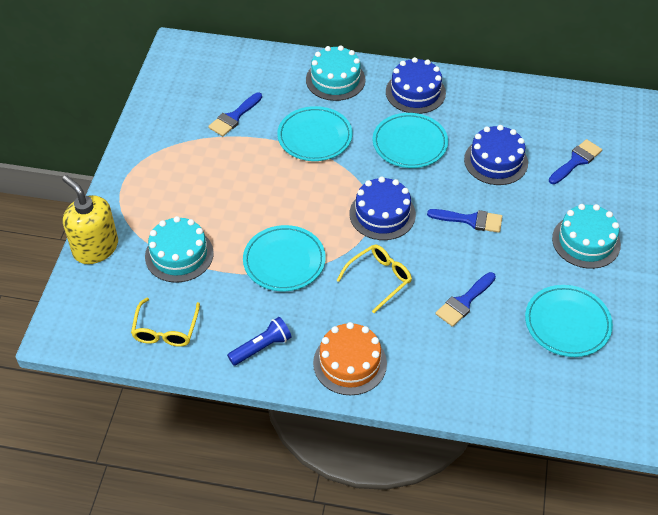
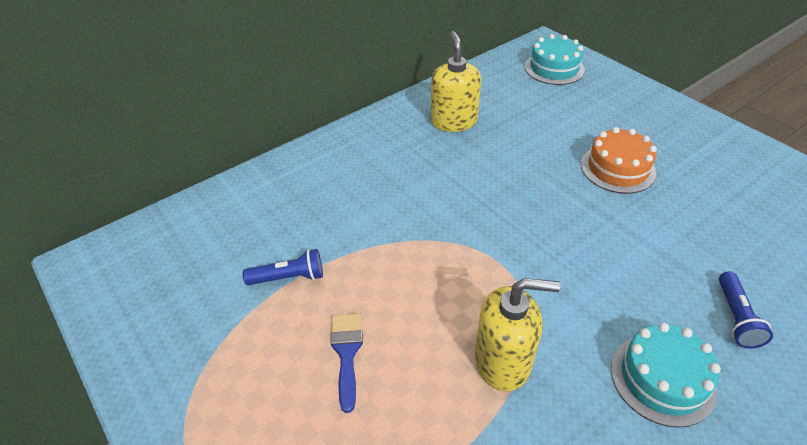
blue brush: 4 -> 1
blue cake: 3 -> 0
blue flashlight: 1 -> 2
turquoise cake: 3 -> 2
turquoise plate: 4 -> 0
yellow glasses: 2 -> 0
yellow soap dispenser: 1 -> 2

